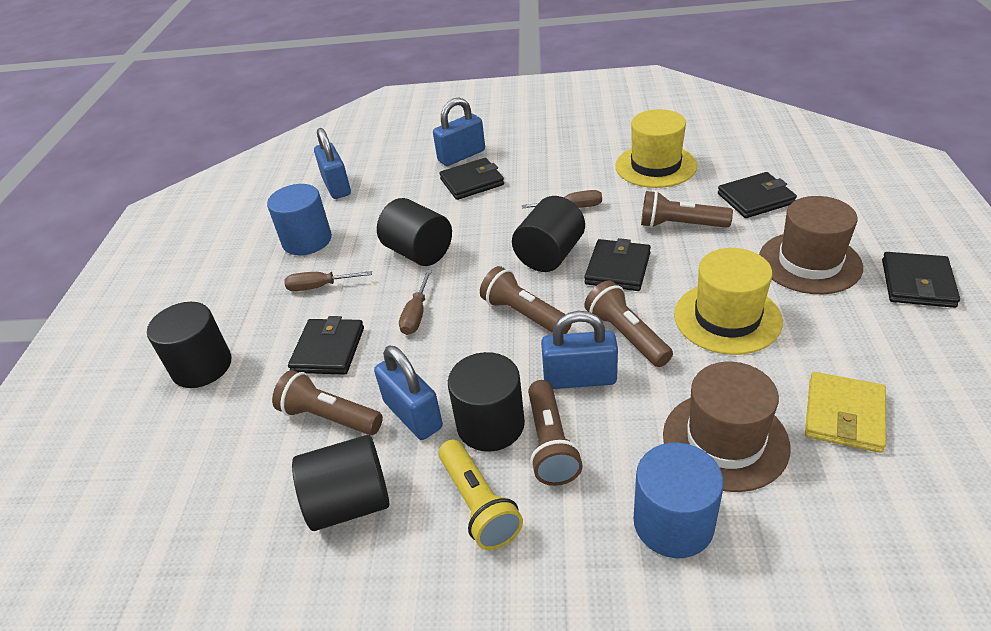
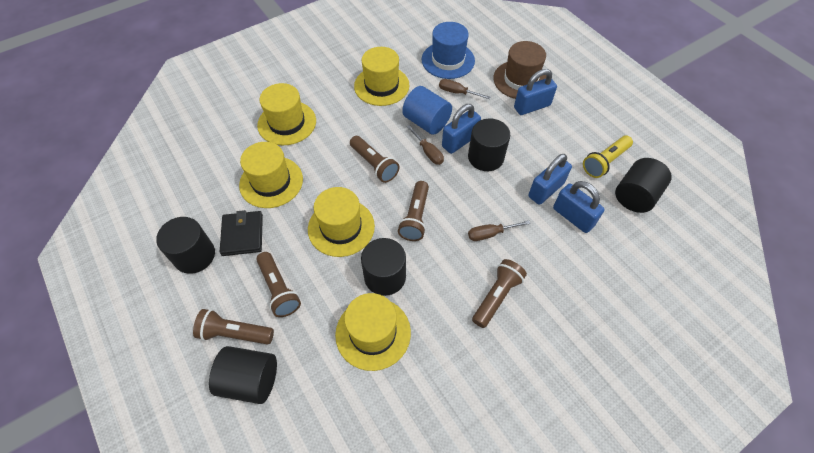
black wallet: 5 -> 1
blue cylinder: 2 -> 1
blue hat: 0 -> 1
brown hat: 2 -> 1
yellow hat: 2 -> 5
yellow wallet: 1 -> 0

